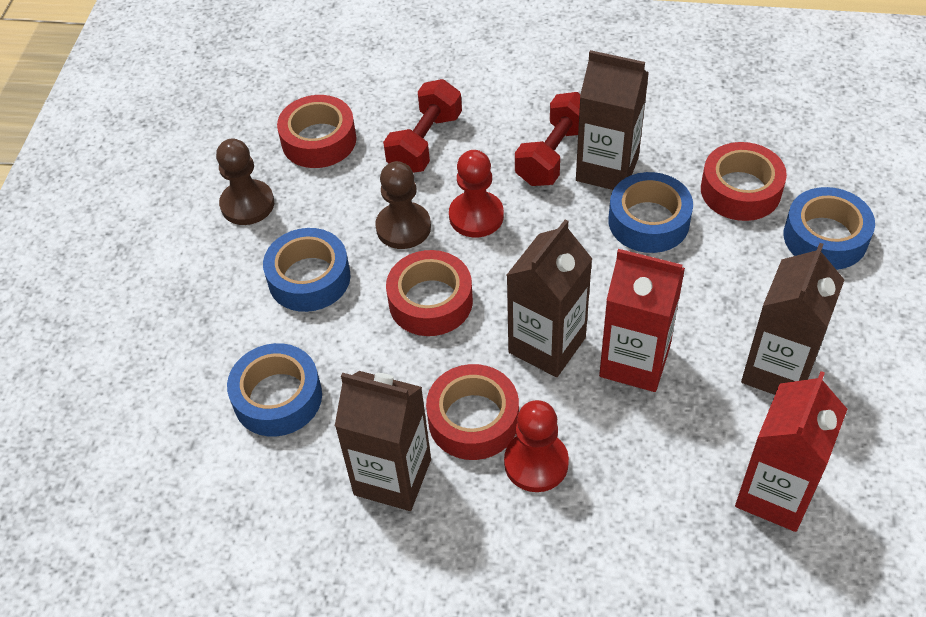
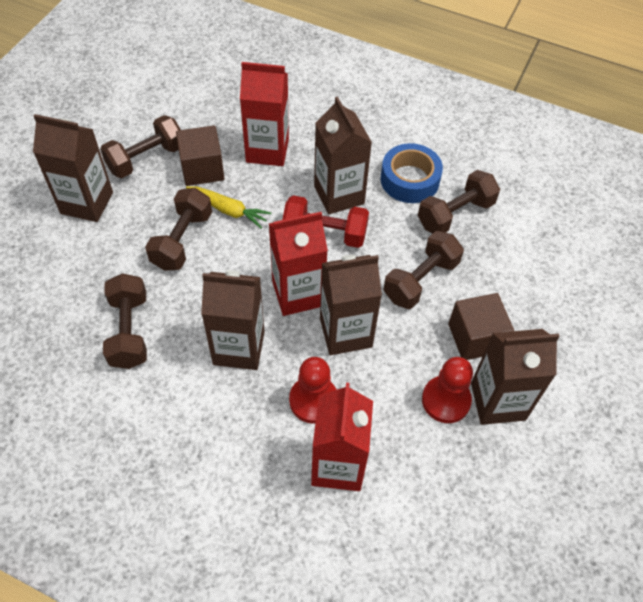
blue tape: 4 -> 1
brown carton: 4 -> 5
brown cube: 0 -> 2
brown dumbbell: 0 -> 5
brown pawn: 2 -> 0
red carton: 2 -> 3
red dumbbell: 2 -> 1
red tape: 4 -> 0
yellow carrot: 0 -> 1

